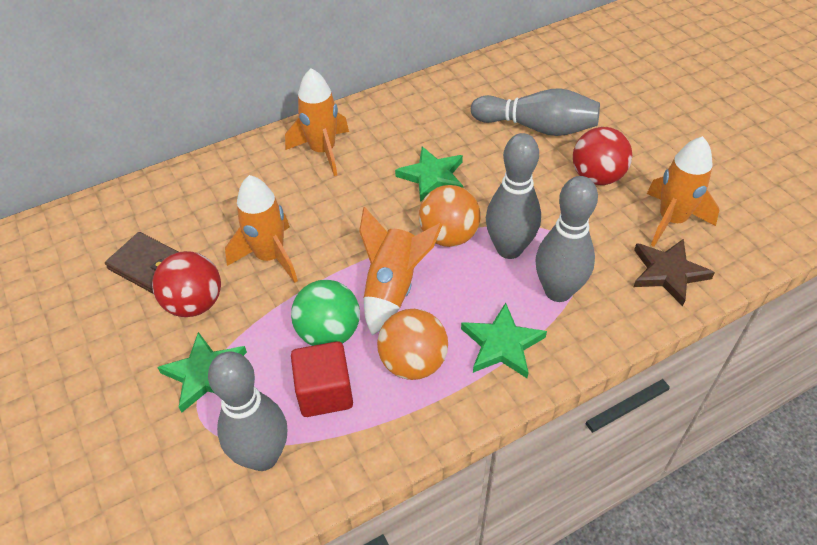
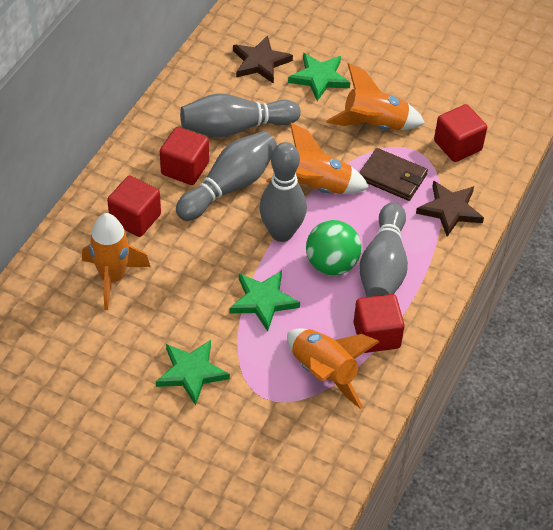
brown star: 1 -> 2
orange ball: 2 -> 0
red ball: 2 -> 0
red cube: 1 -> 4

